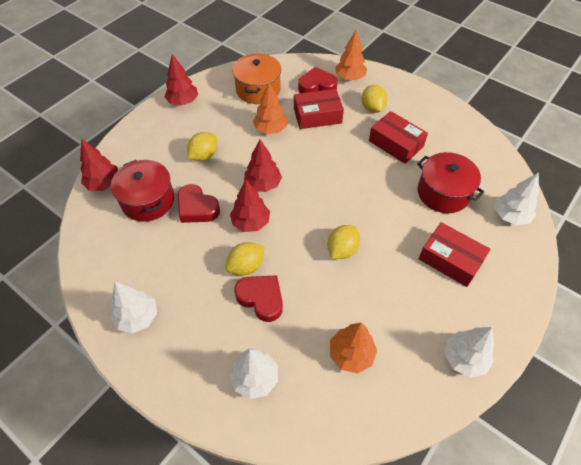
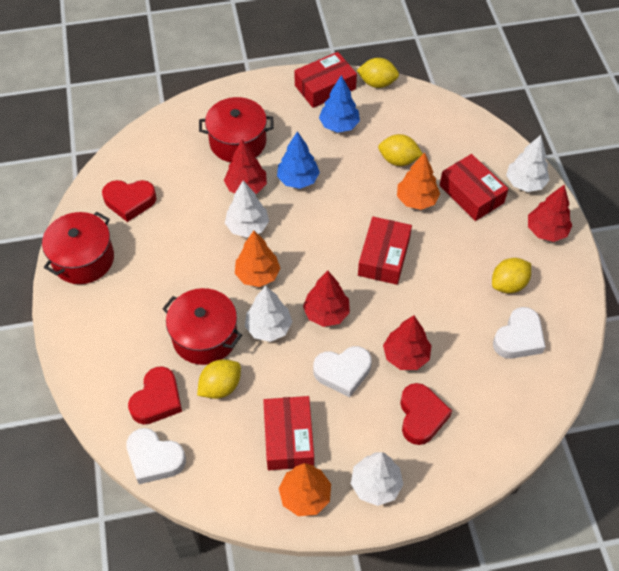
blue tree: 0 -> 2
orange pot: 1 -> 0
red box: 3 -> 4
red pot: 2 -> 3
white heart: 0 -> 3

